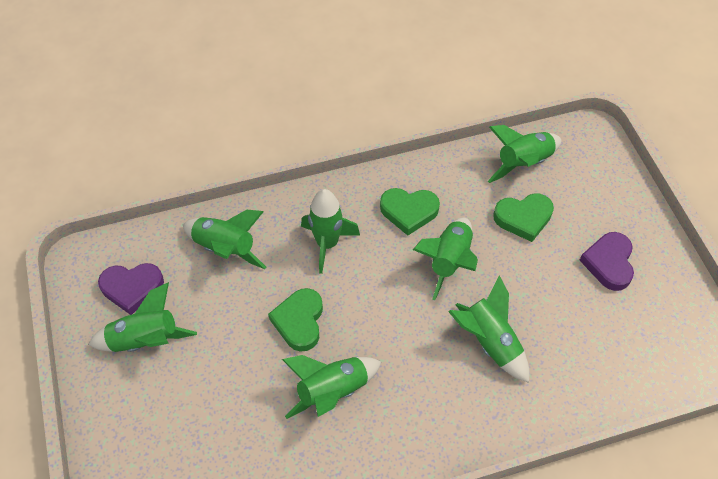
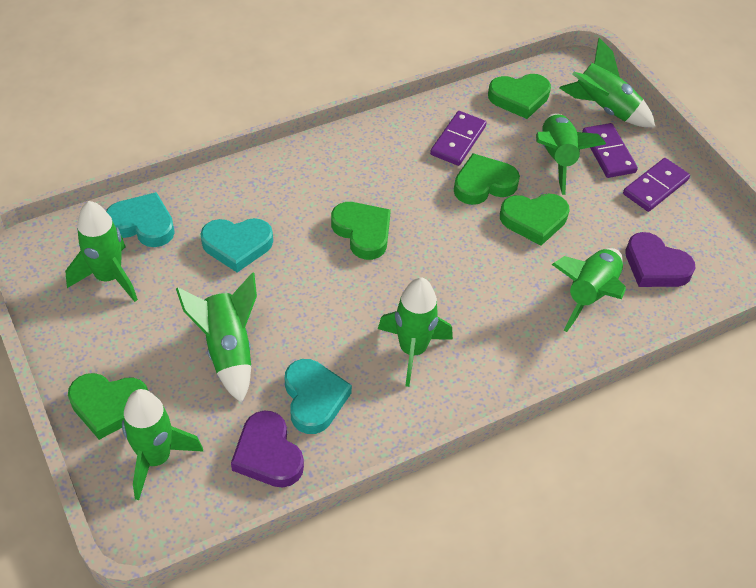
green heart: 3 -> 5
purple domino: 0 -> 3
turquoise heart: 0 -> 3

